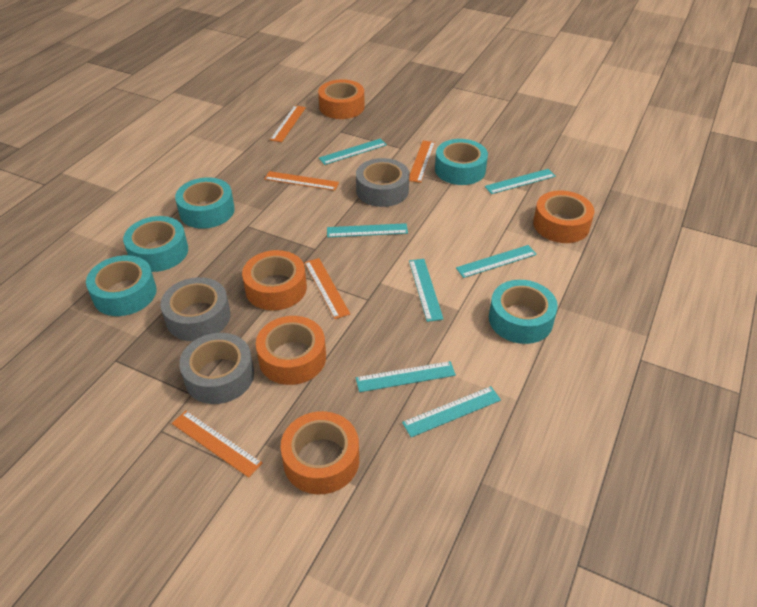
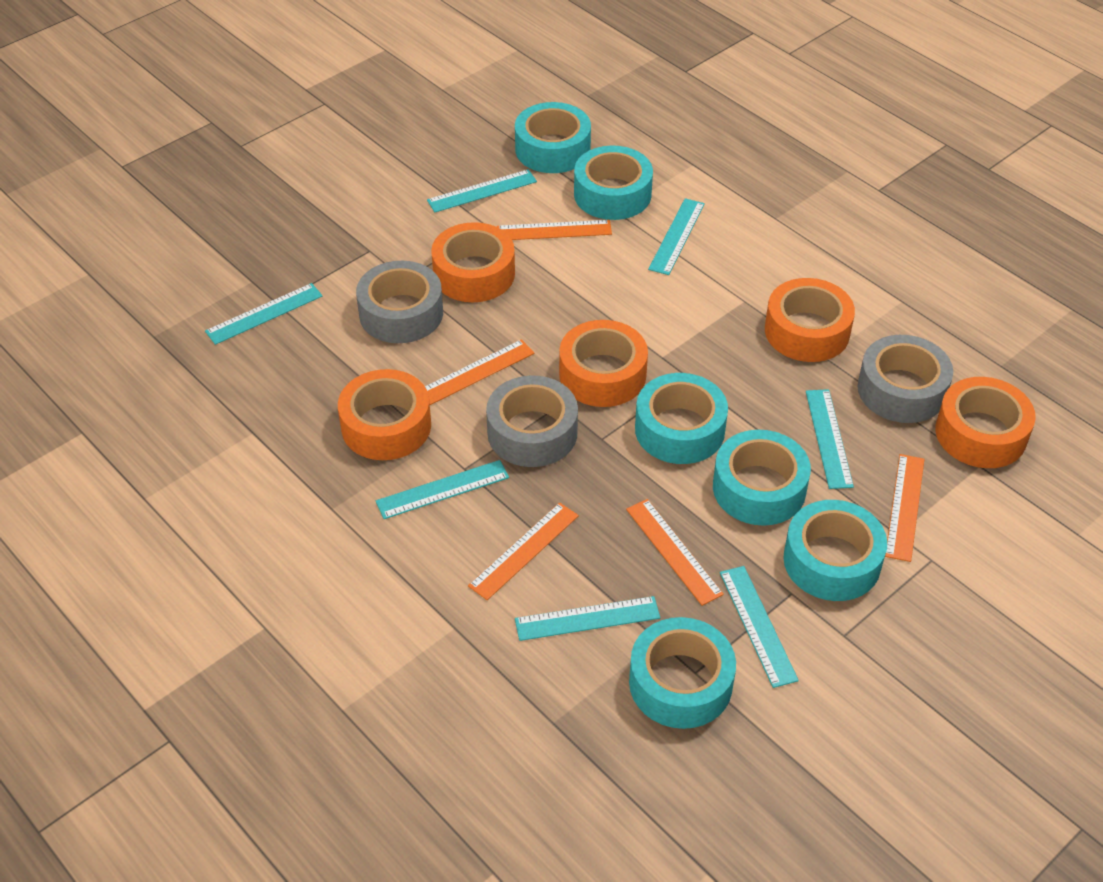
turquoise tape: 5 -> 6

